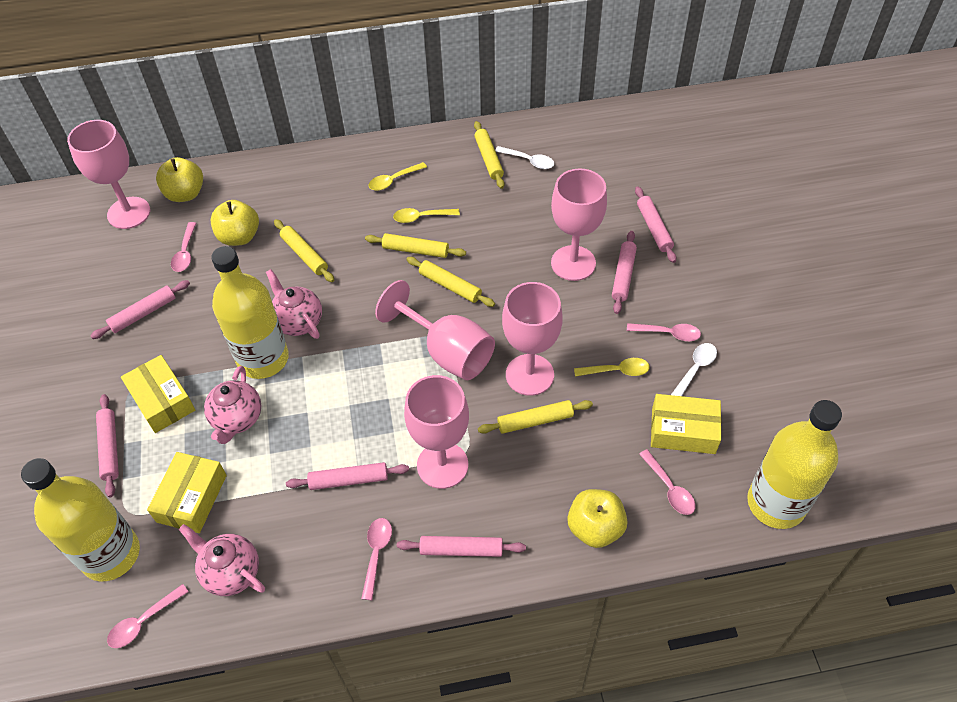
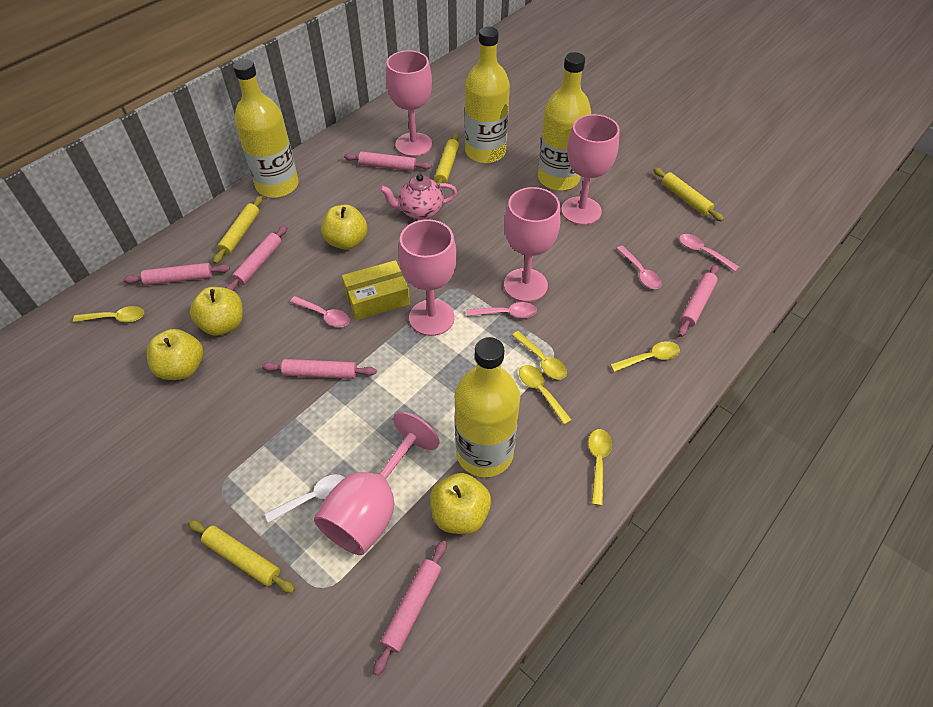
pink spoon: 5 -> 4
pink teapot: 3 -> 1
white spoon: 2 -> 1
yellow apple: 3 -> 4
yellow bottle: 3 -> 4
yellow box: 3 -> 1
yellow rolling pin: 5 -> 4
yellow spoon: 3 -> 5

